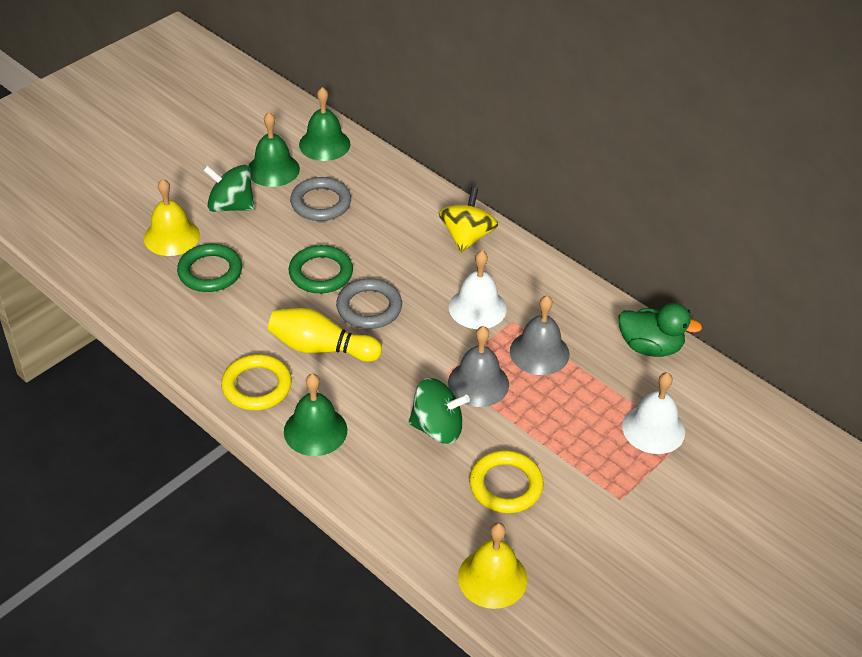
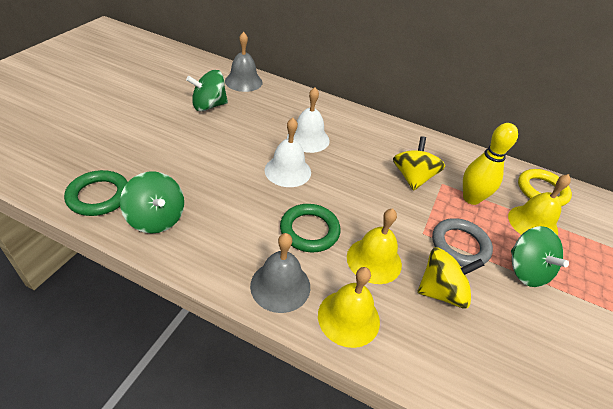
green bell: 3 -> 0
green duck: 1 -> 0
green spinning top: 2 -> 3
grey ring: 2 -> 1
yellow bell: 2 -> 3
yellow ring: 2 -> 1
yellow spinning top: 1 -> 2

